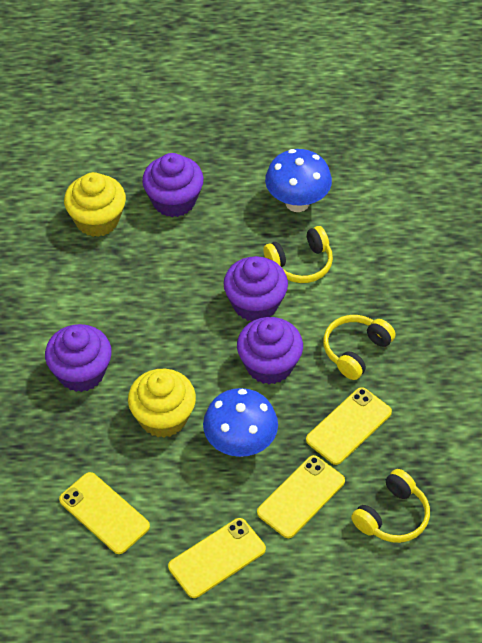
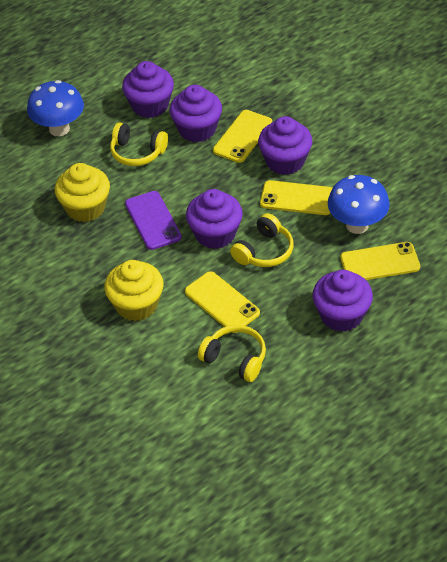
purple cupcake: 4 -> 5
purple phone: 0 -> 1

